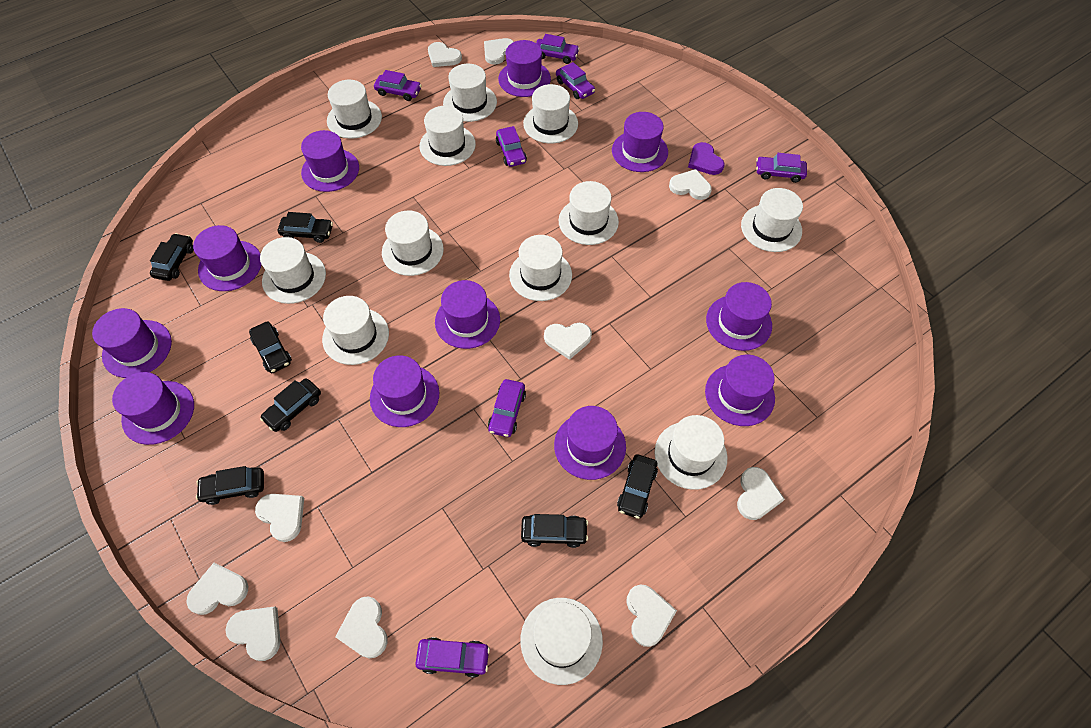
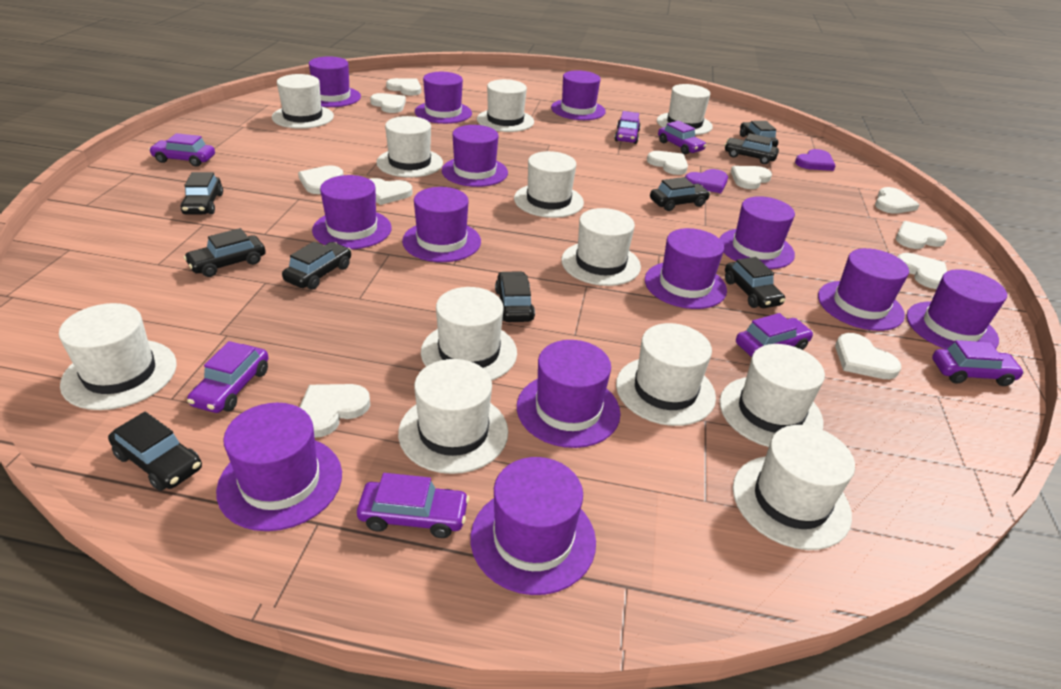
black car: 7 -> 9
purple hat: 11 -> 13
purple heart: 1 -> 2
white heart: 10 -> 11

